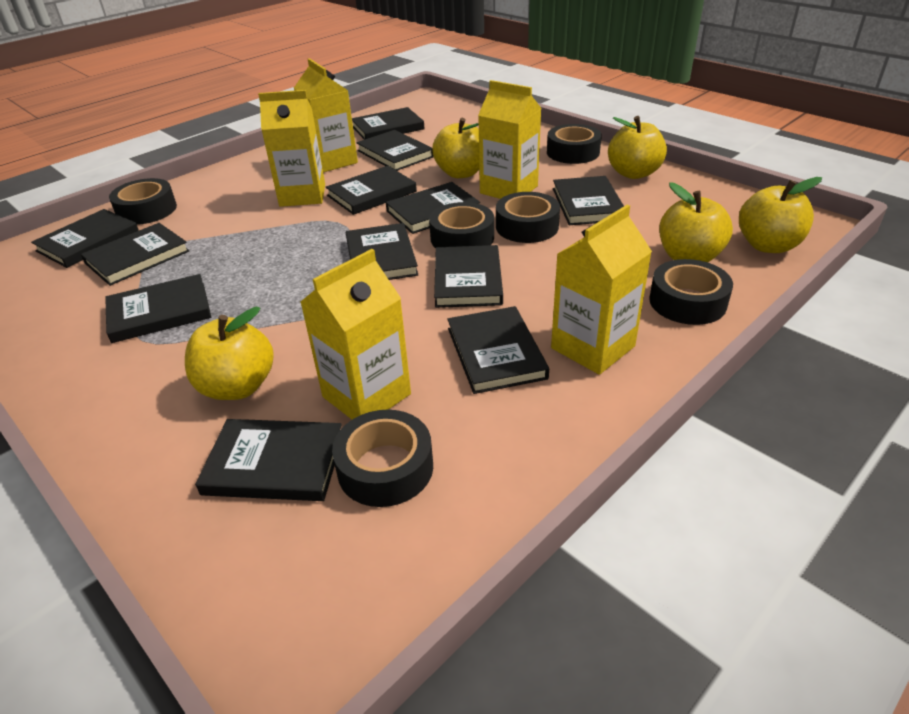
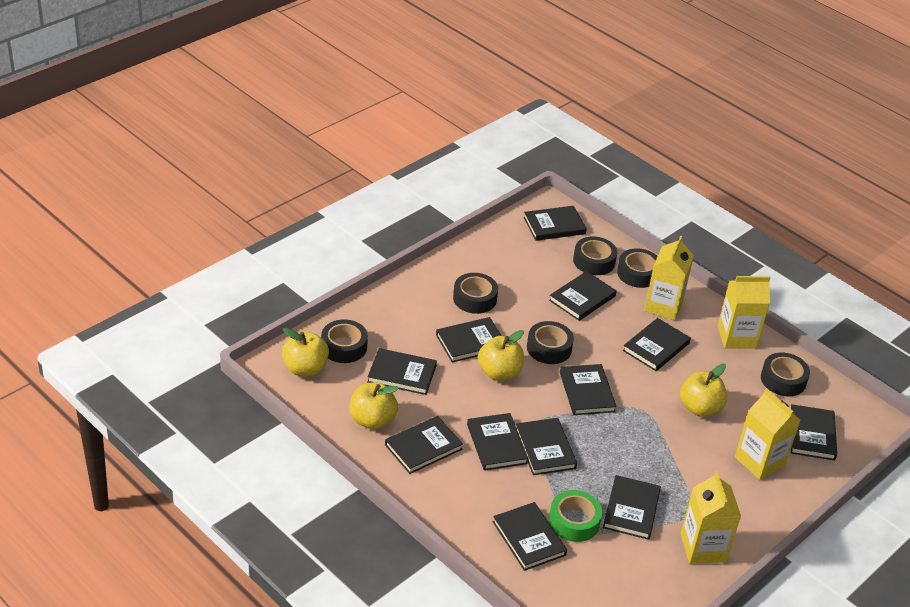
green tape: 0 -> 1
yellow apple: 5 -> 4
yellow carton: 5 -> 4

